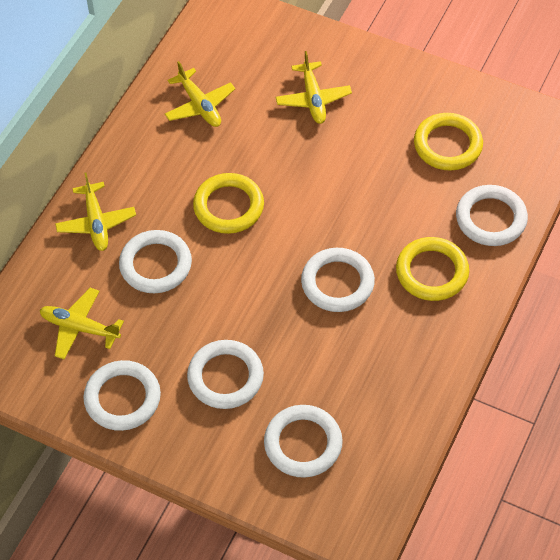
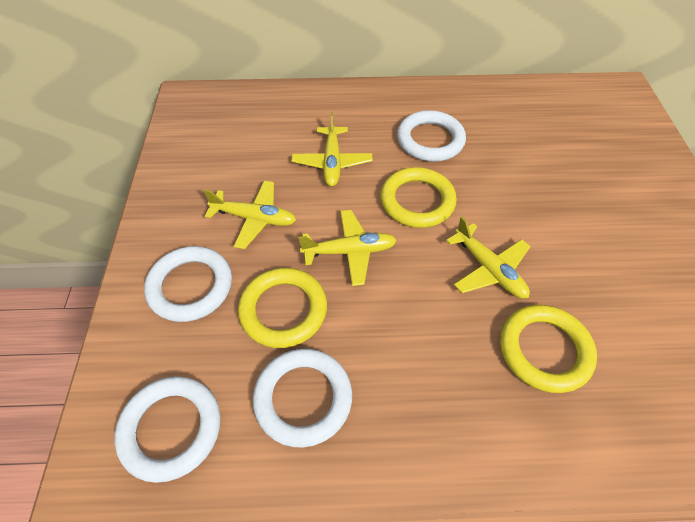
white ring: 6 -> 4

